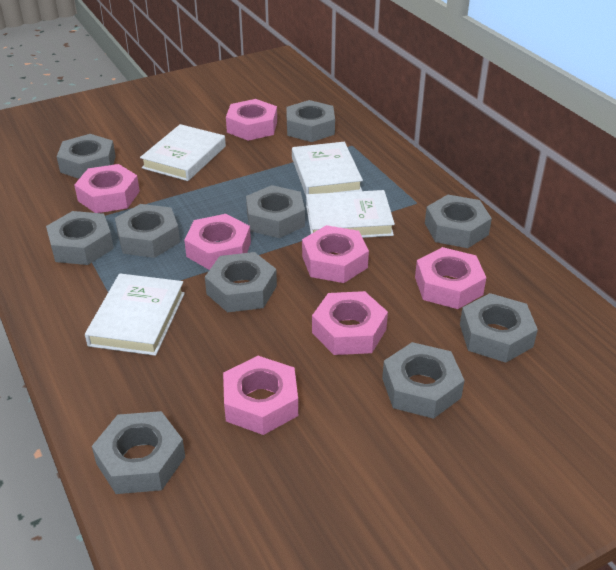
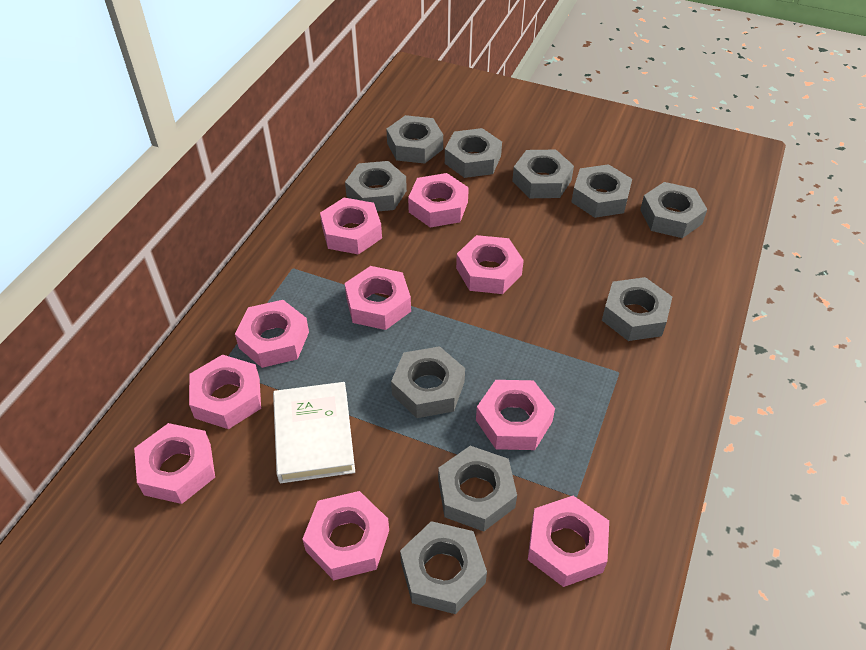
pink nut: 7 -> 10
white book: 4 -> 1

